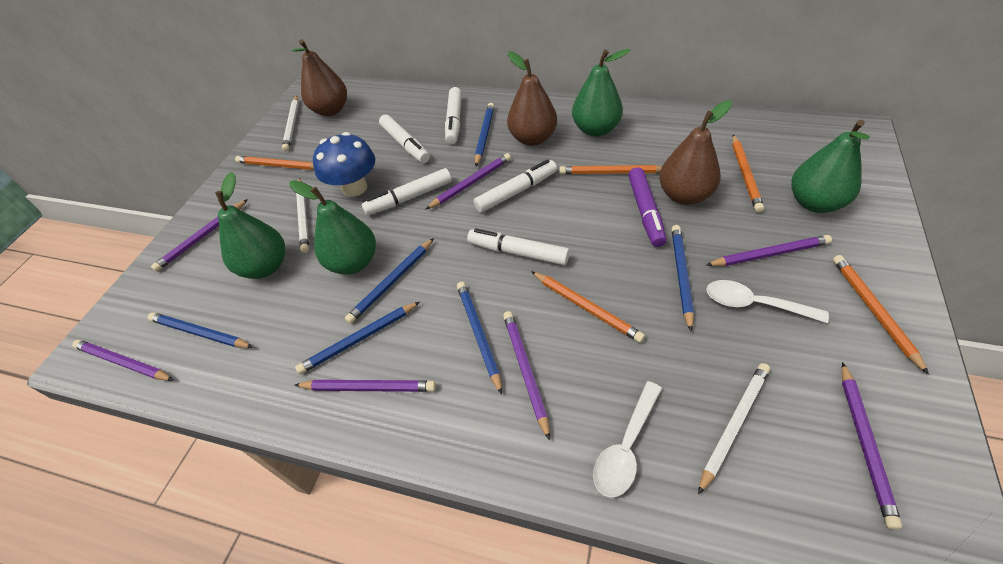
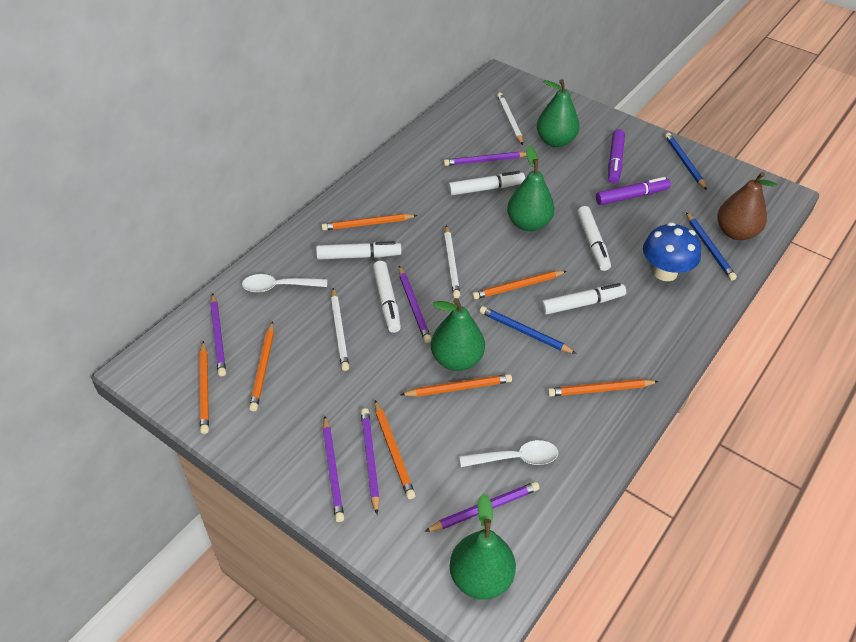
blue pencil: 6 -> 3
brown pear: 3 -> 1
orange pencil: 5 -> 7
purple marker: 1 -> 2
purple pencil: 7 -> 6

